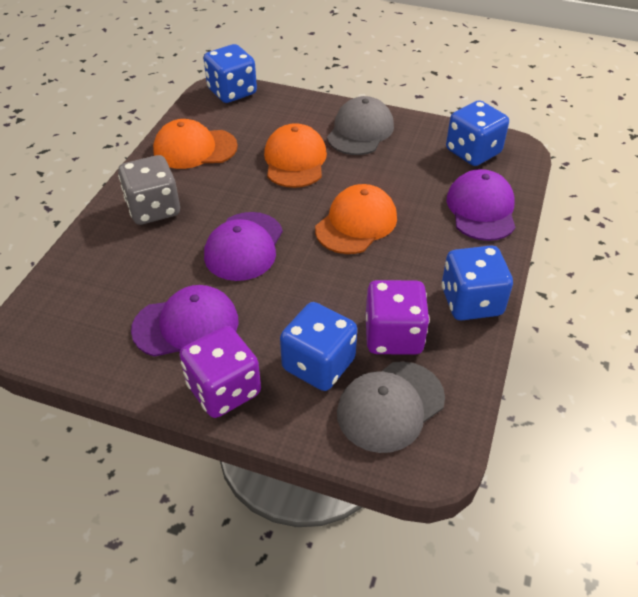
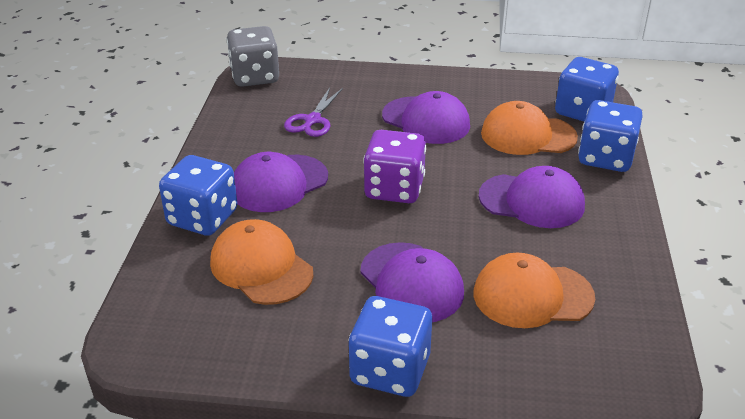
grey cap: 2 -> 0
purple cap: 3 -> 4
purple dice: 2 -> 1
purple scissors: 0 -> 1

